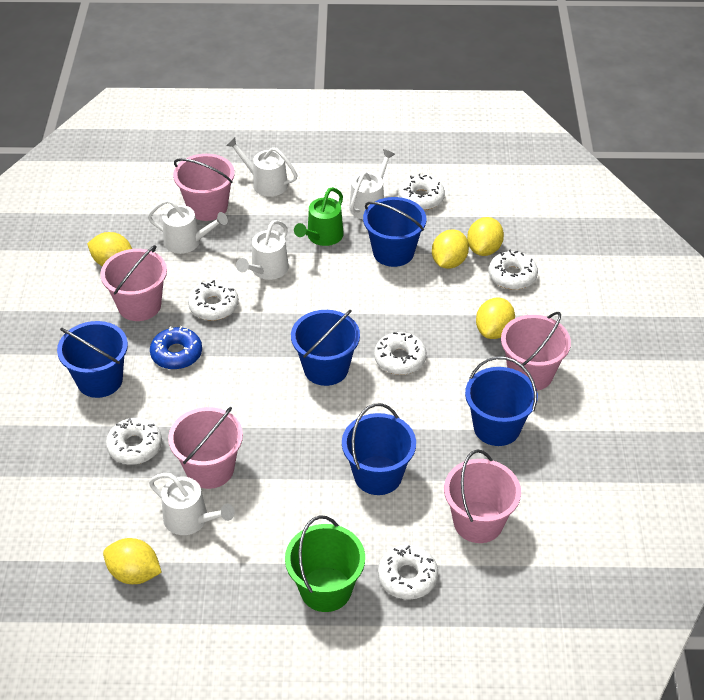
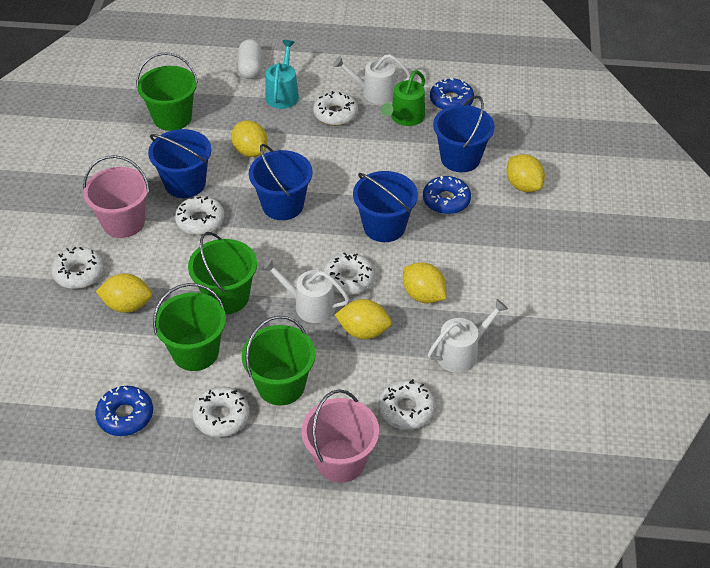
blue bucket: 5 -> 4
blue donut: 1 -> 3
green bucket: 1 -> 4
pink bucket: 5 -> 2
turquoise watering can: 0 -> 1
white capsule: 0 -> 1
white watering can: 5 -> 3

